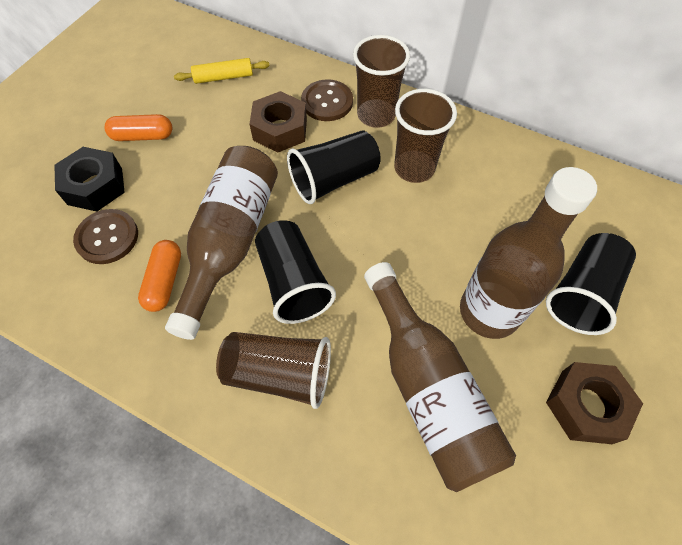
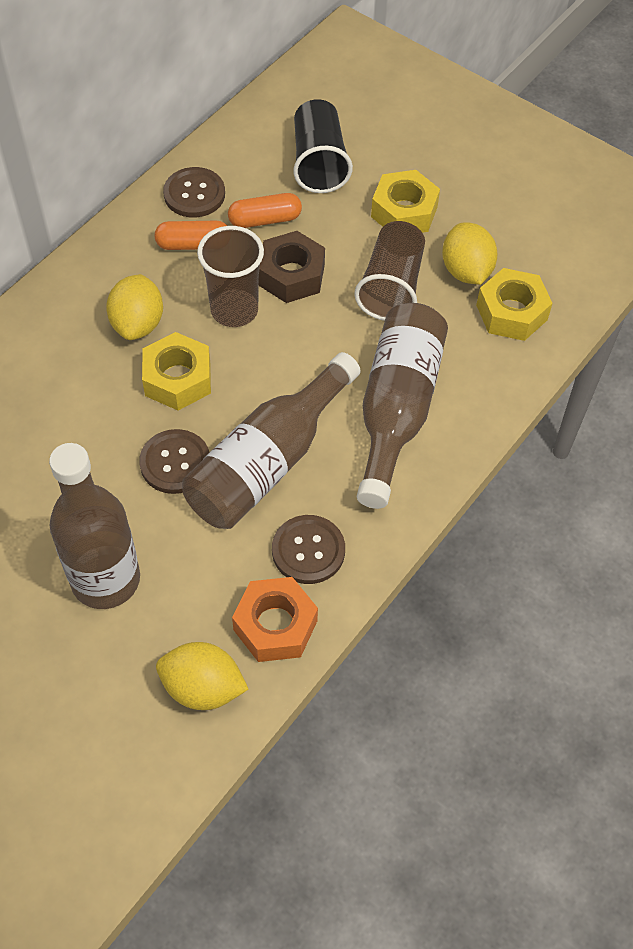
black cup: 3 -> 1
black nut: 1 -> 0
brown button: 2 -> 3
brown cup: 3 -> 2
brown nut: 2 -> 1
orange nut: 0 -> 1
yellow lemon: 0 -> 3
yellow nut: 0 -> 3
yellow rolling pin: 1 -> 0

